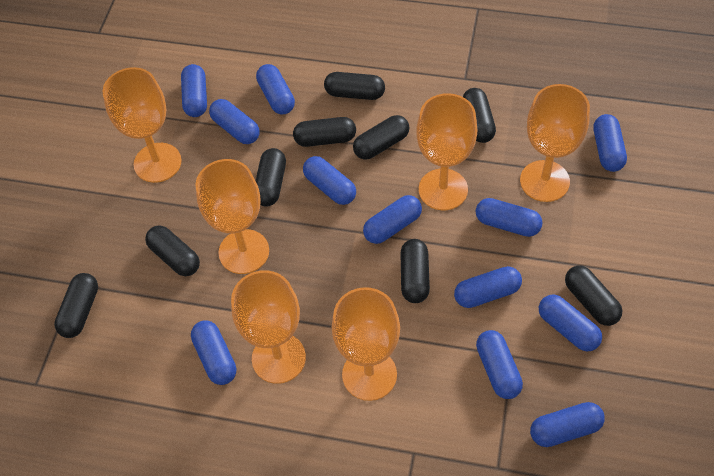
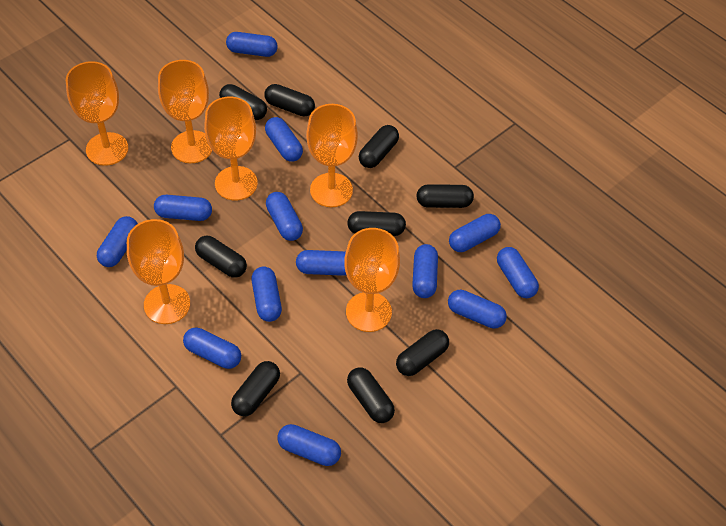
blue capsule: 12 -> 13

